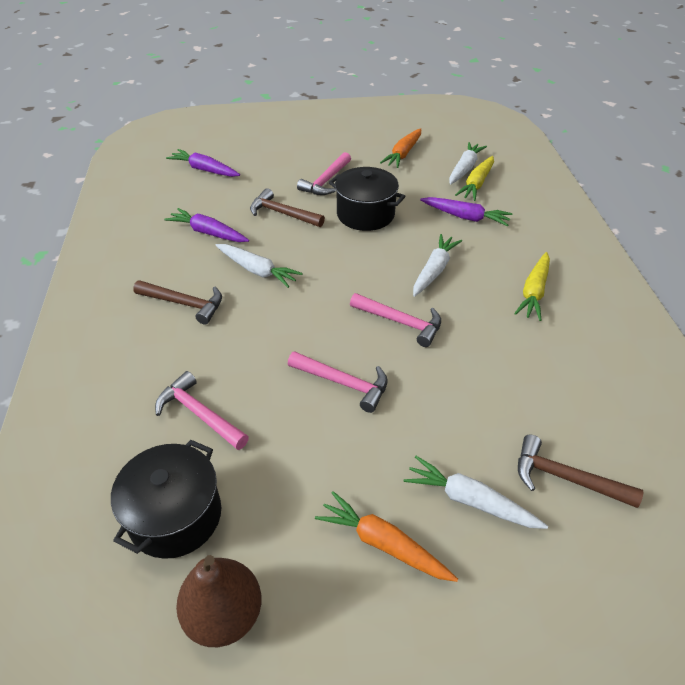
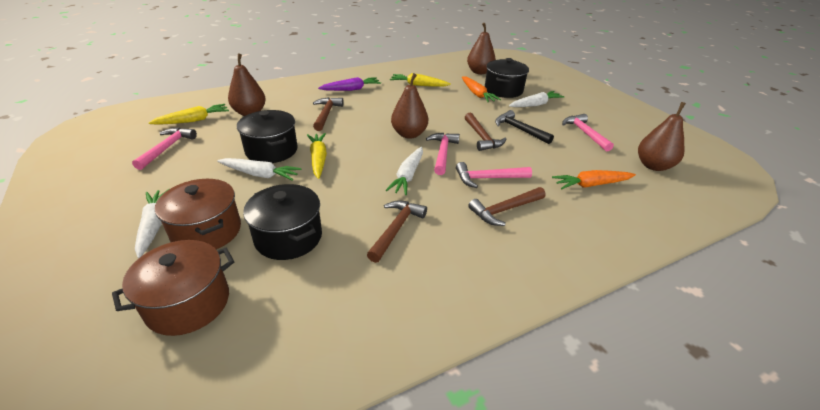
black hammer: 0 -> 1
black pot: 2 -> 3
brown hammer: 3 -> 4
brown pear: 1 -> 4
brown pot: 0 -> 2
purple carrot: 3 -> 1
yellow carrot: 2 -> 3

